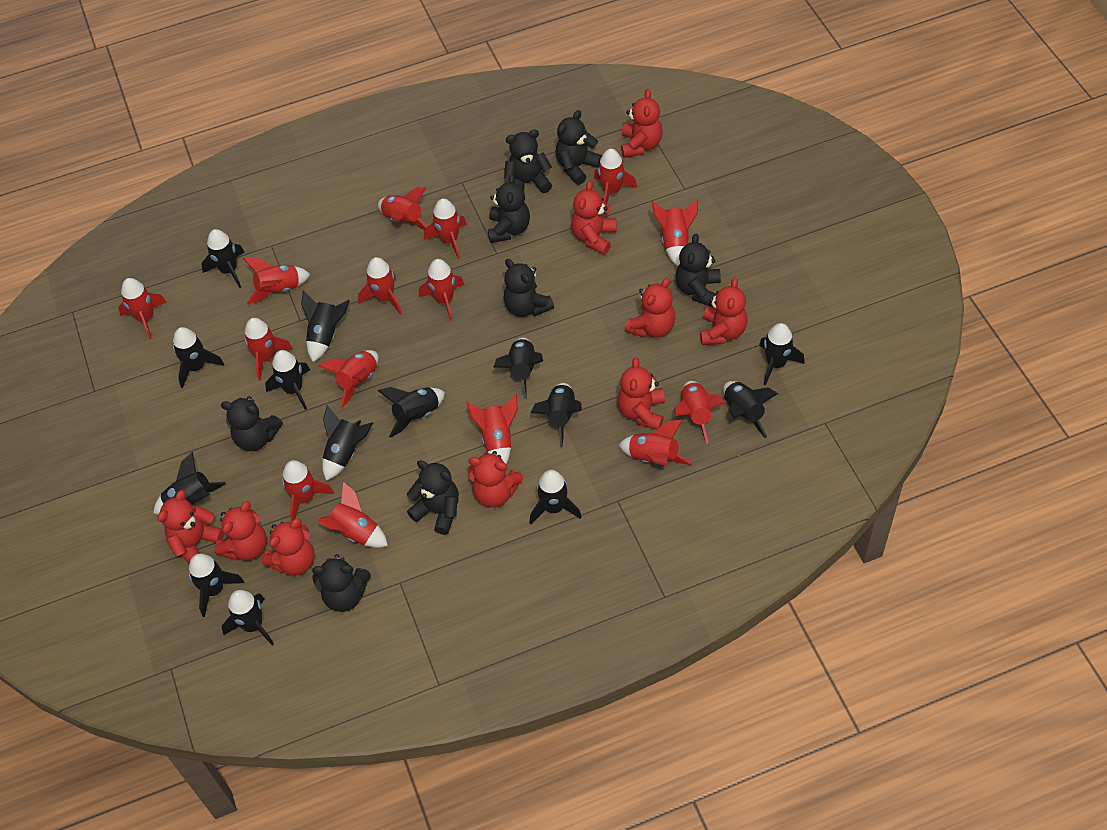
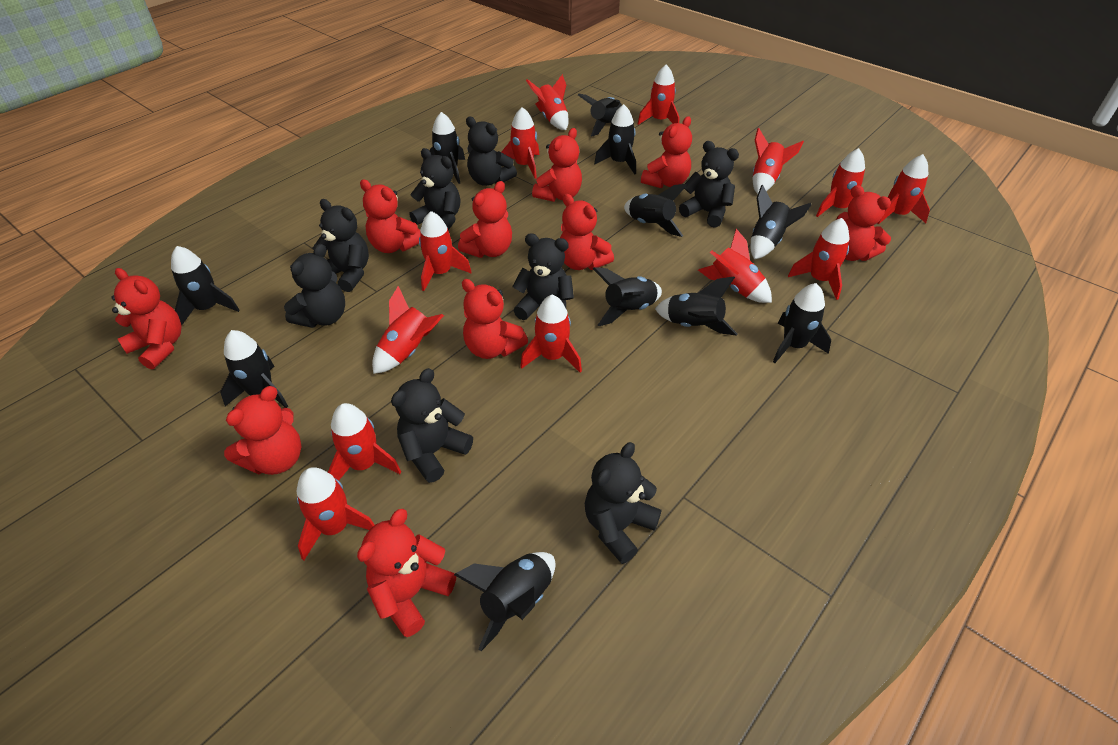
black rocket: 14 -> 11
red rocket: 15 -> 13
red teddy bear: 9 -> 10

